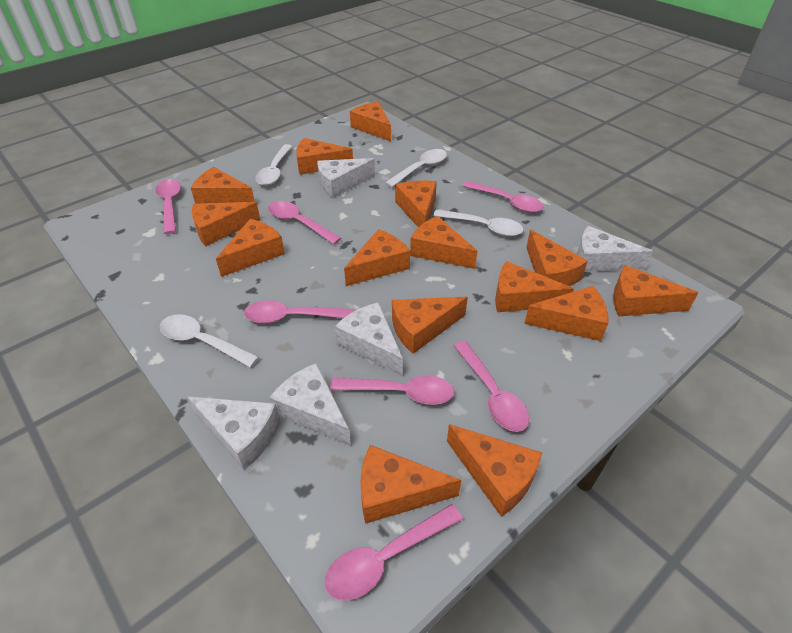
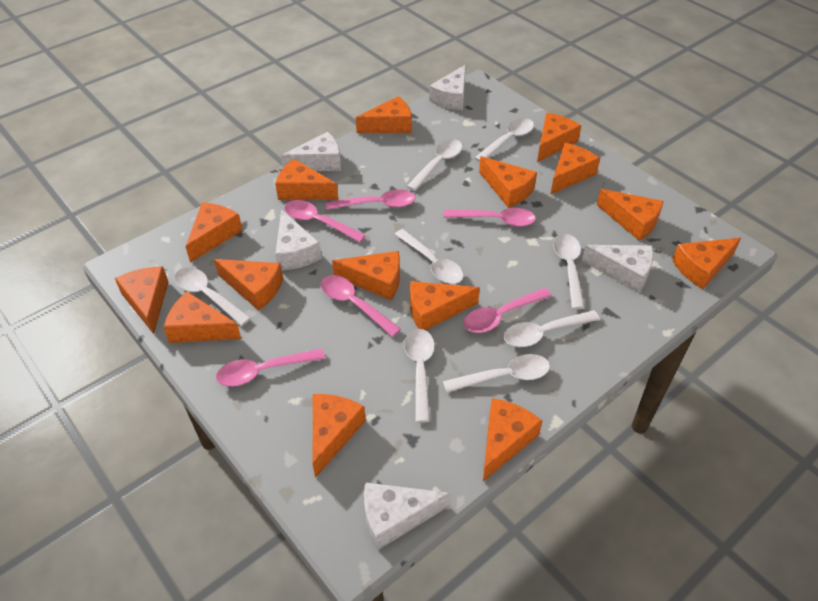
pink spoon: 7 -> 6
white spoon: 4 -> 8

